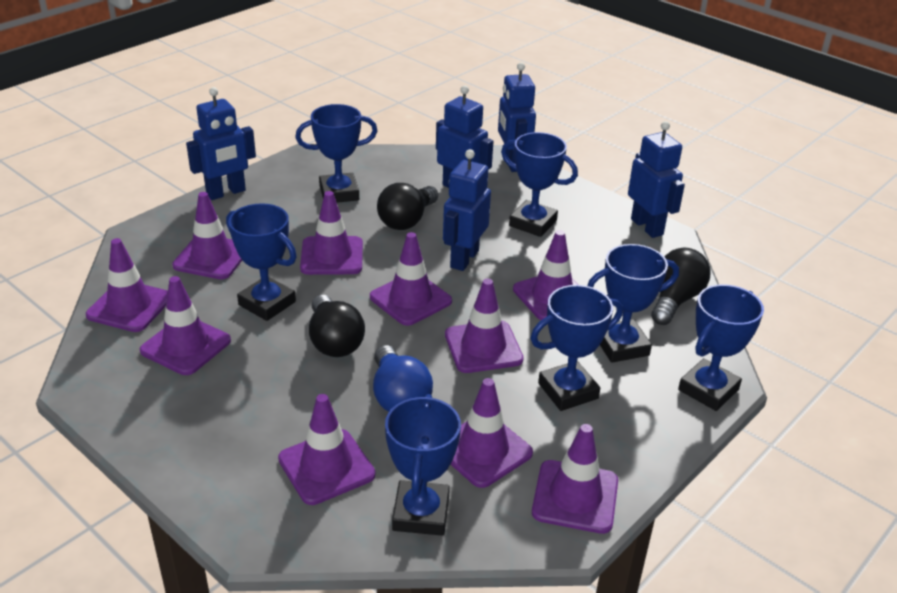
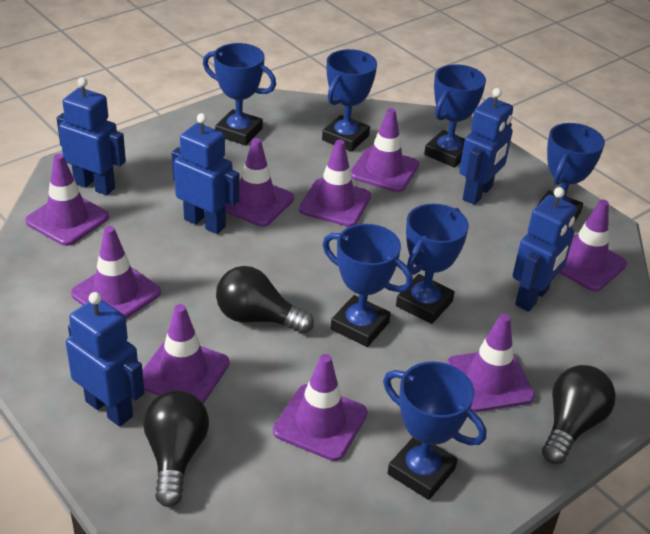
blue light bulb: 1 -> 0
purple traffic cone: 10 -> 9

